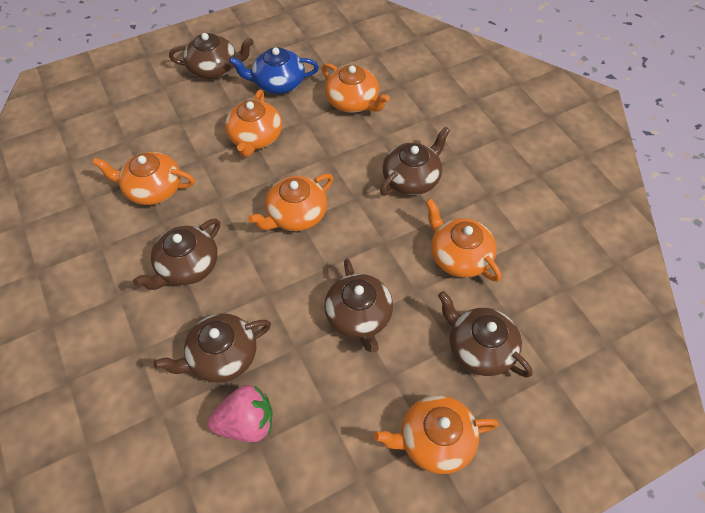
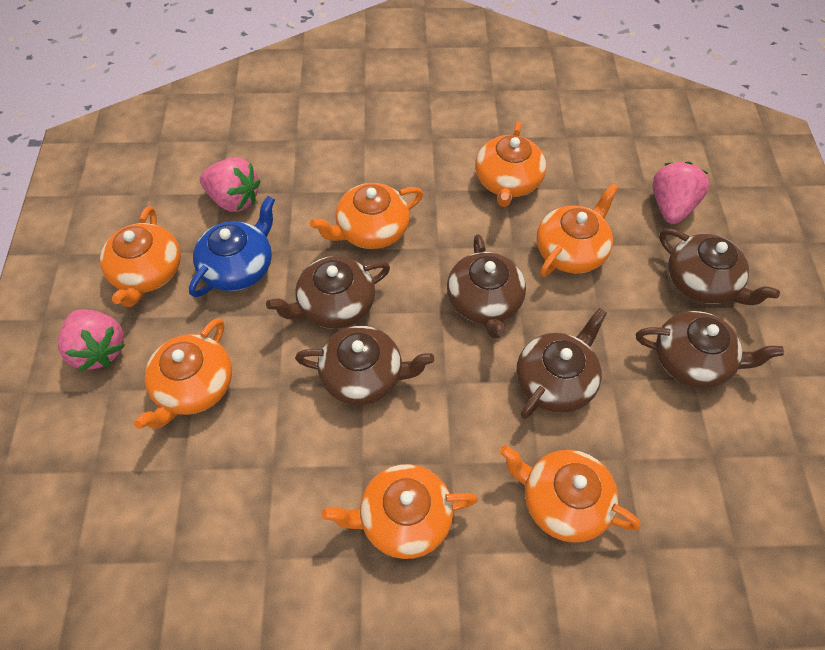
orange teapot: 6 -> 7
pink strawberry: 1 -> 3

